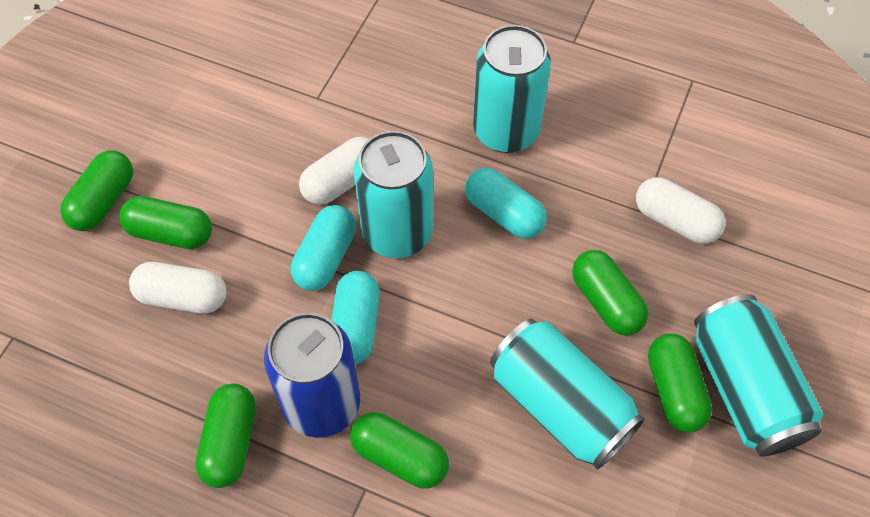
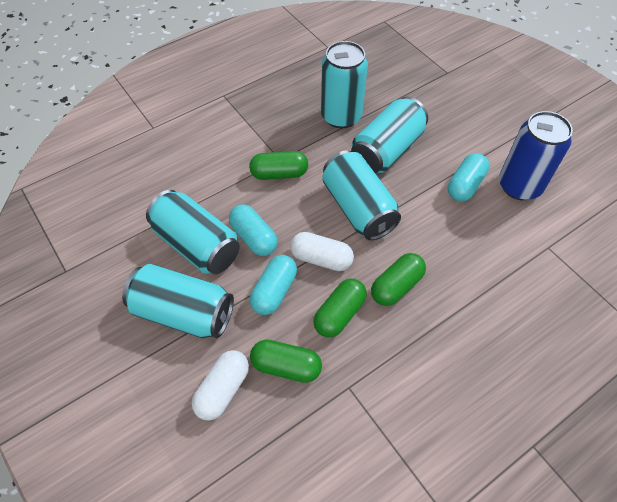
green capsule: 6 -> 4
turquoise can: 4 -> 5
white capsule: 3 -> 2

